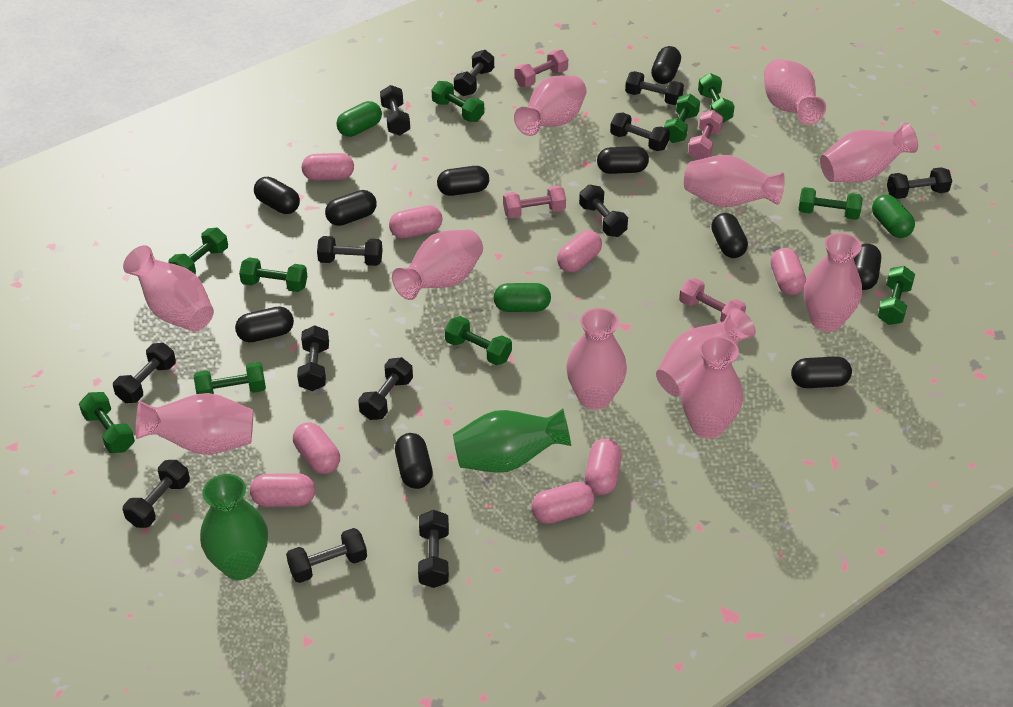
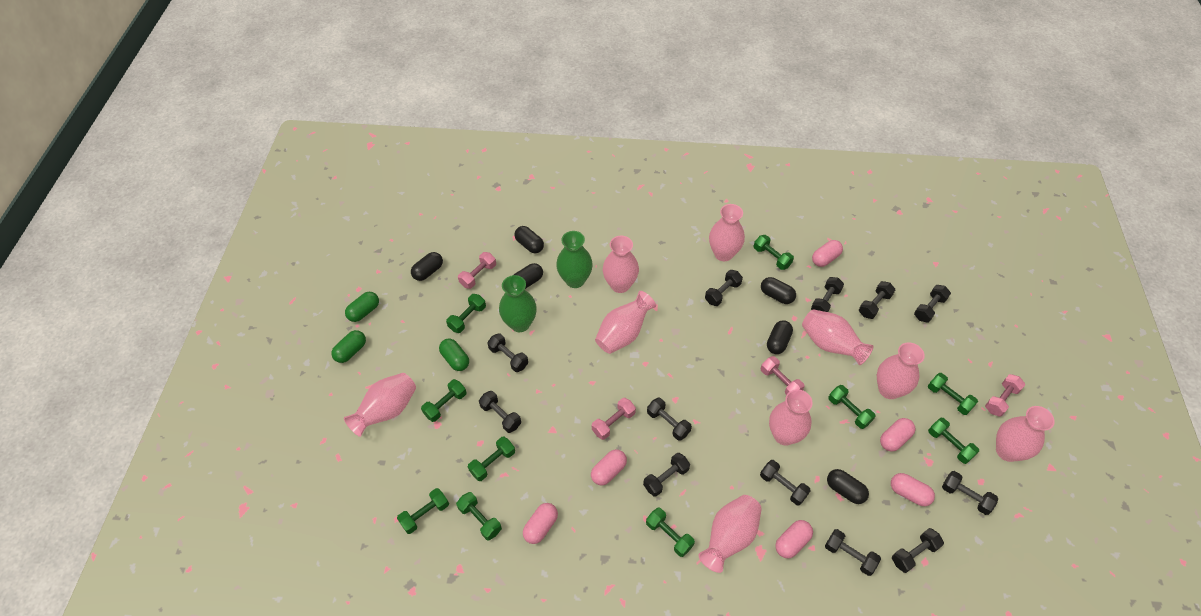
black capsule: 10 -> 6
black dumbbell: 13 -> 12
pink capsule: 8 -> 6
pink vase: 11 -> 9

